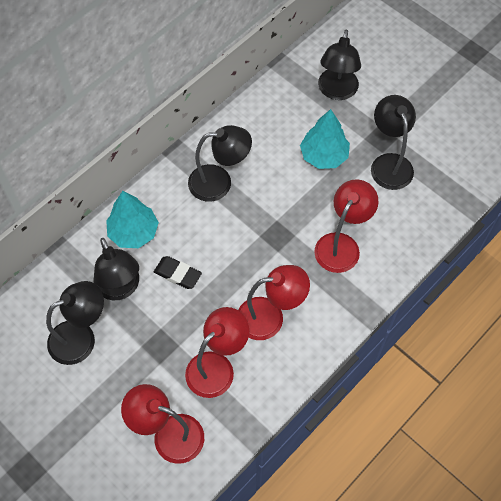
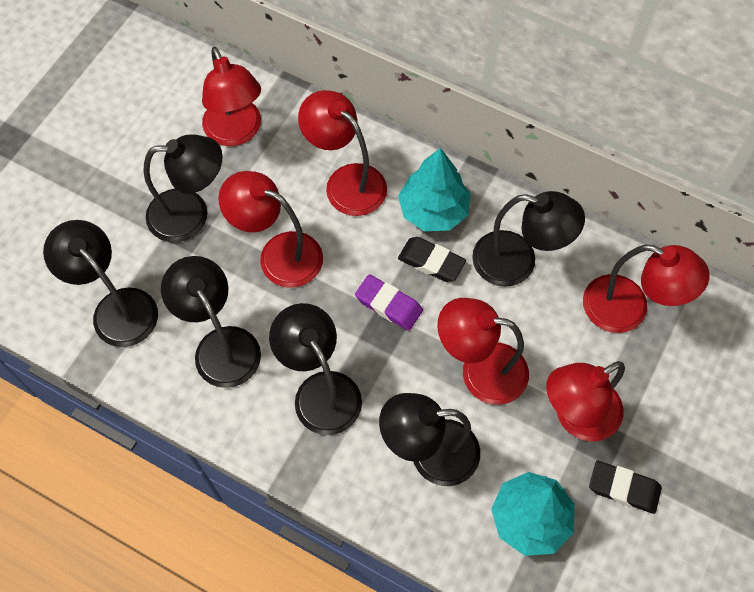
black eraser: 1 -> 2
black lamp: 5 -> 6
purple eraser: 0 -> 1
red lamp: 4 -> 6

